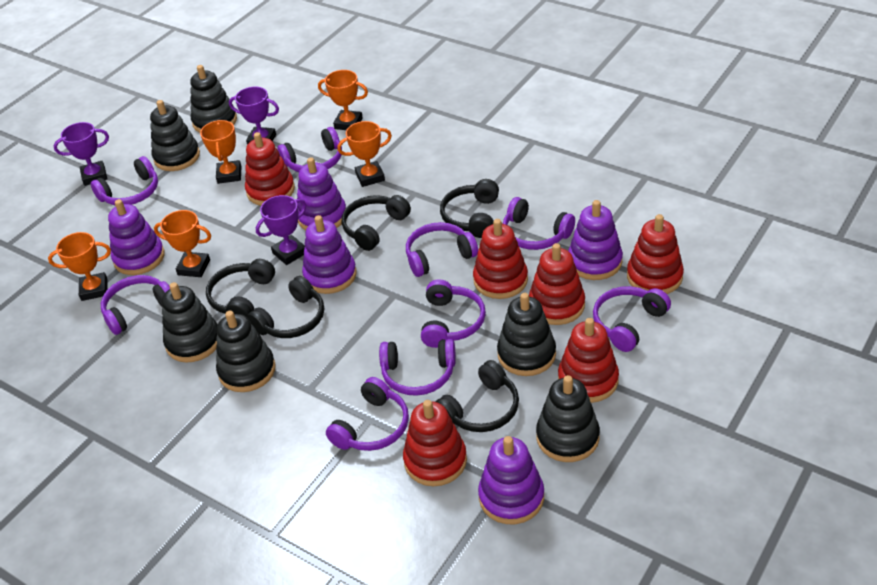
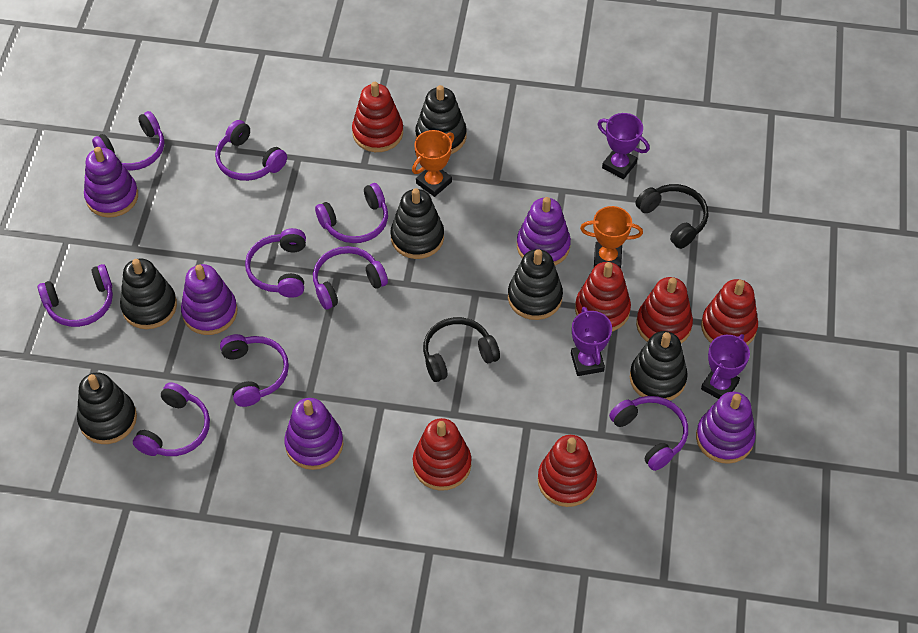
black headphones: 5 -> 2
orange trophy: 5 -> 2

